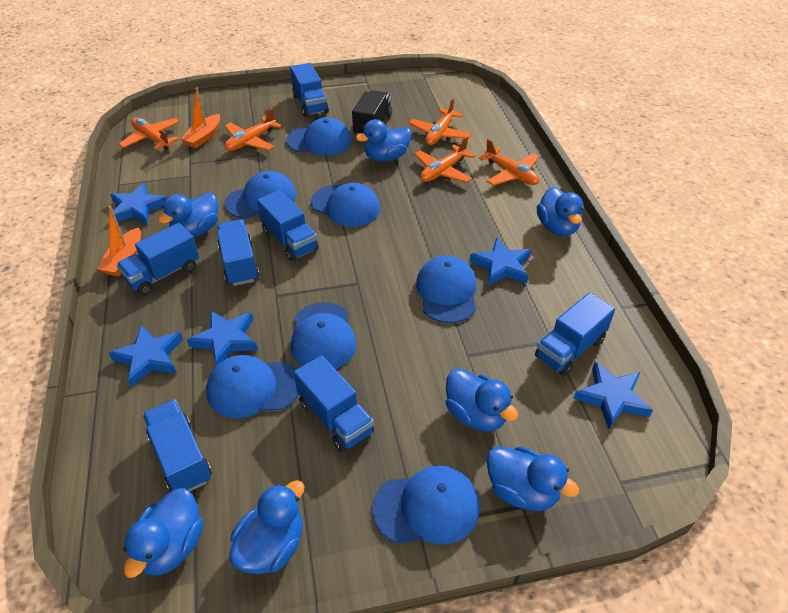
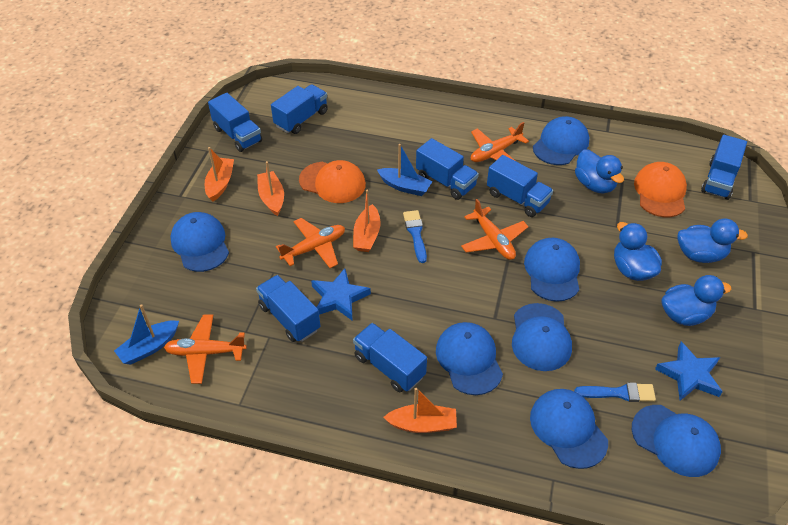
black truck: 1 -> 0
blue boat: 0 -> 2
blue brush: 0 -> 2
blue duck: 7 -> 4
blue star: 5 -> 2
orange boat: 2 -> 4
orange cap: 0 -> 2
orange plane: 5 -> 4

